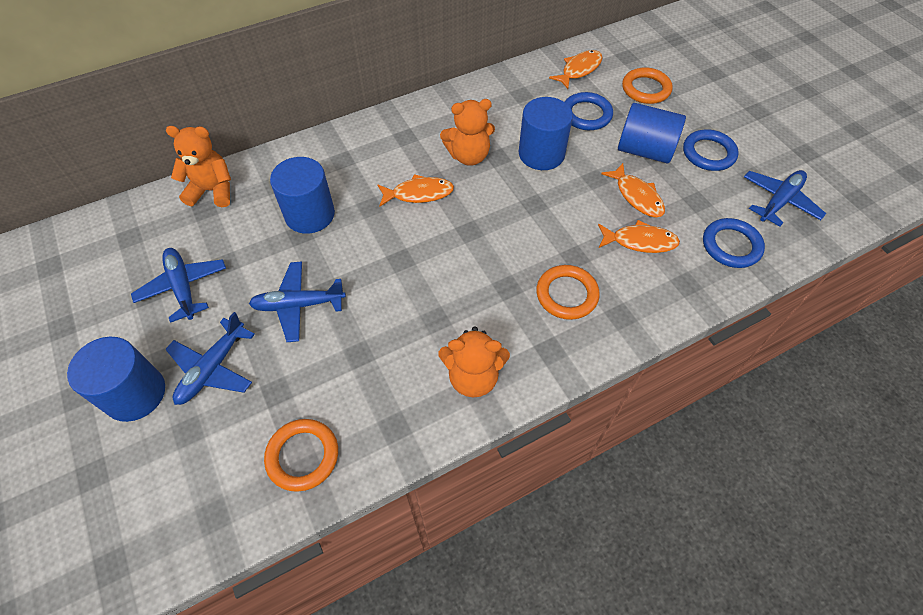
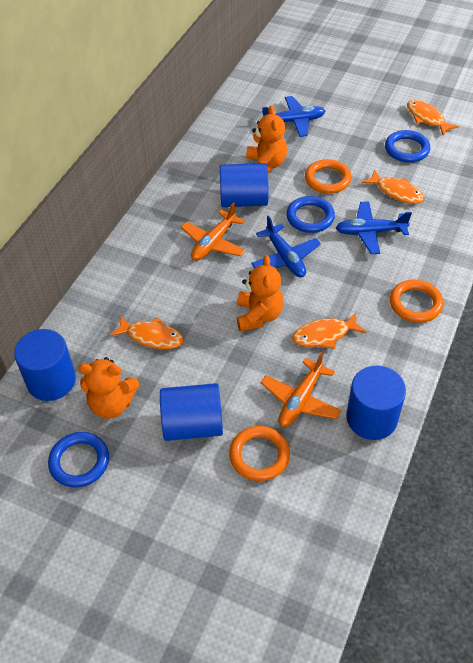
blue plane: 4 -> 3
orange plane: 0 -> 2

